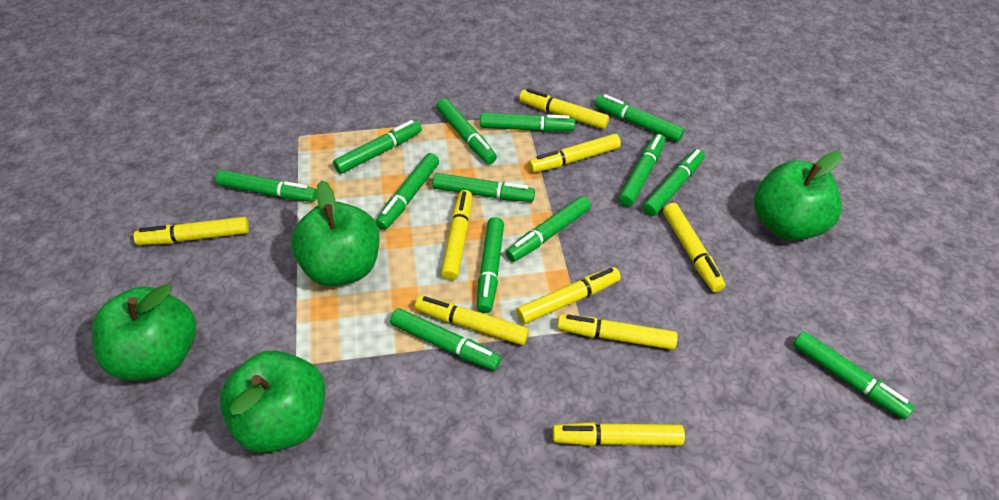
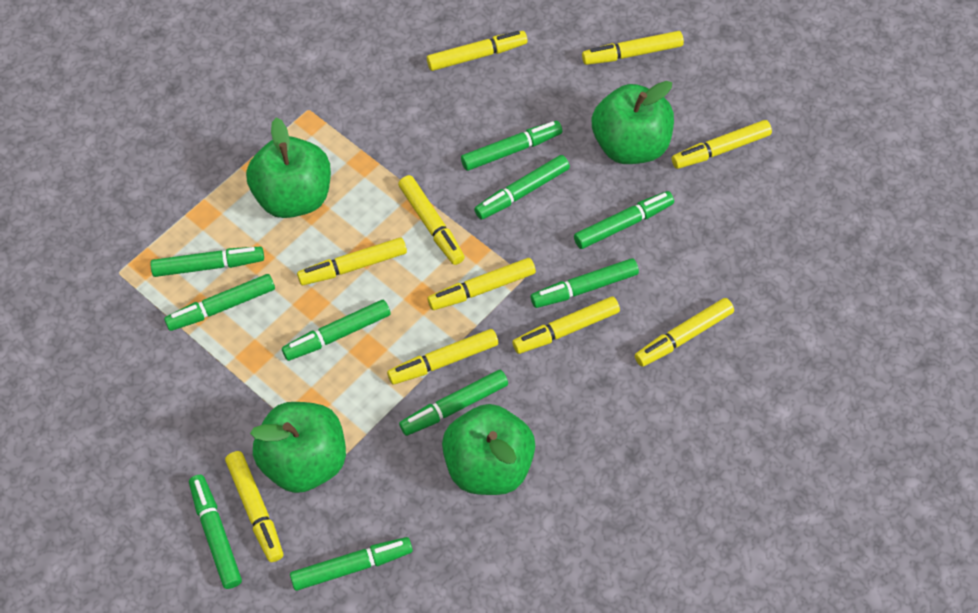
green marker: 13 -> 10
yellow marker: 9 -> 10

